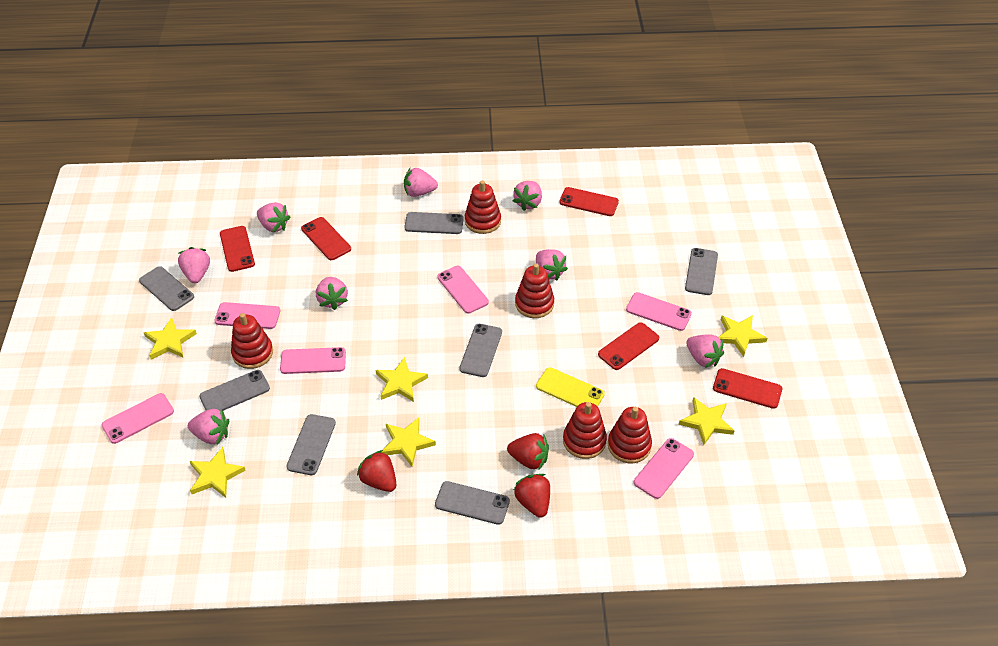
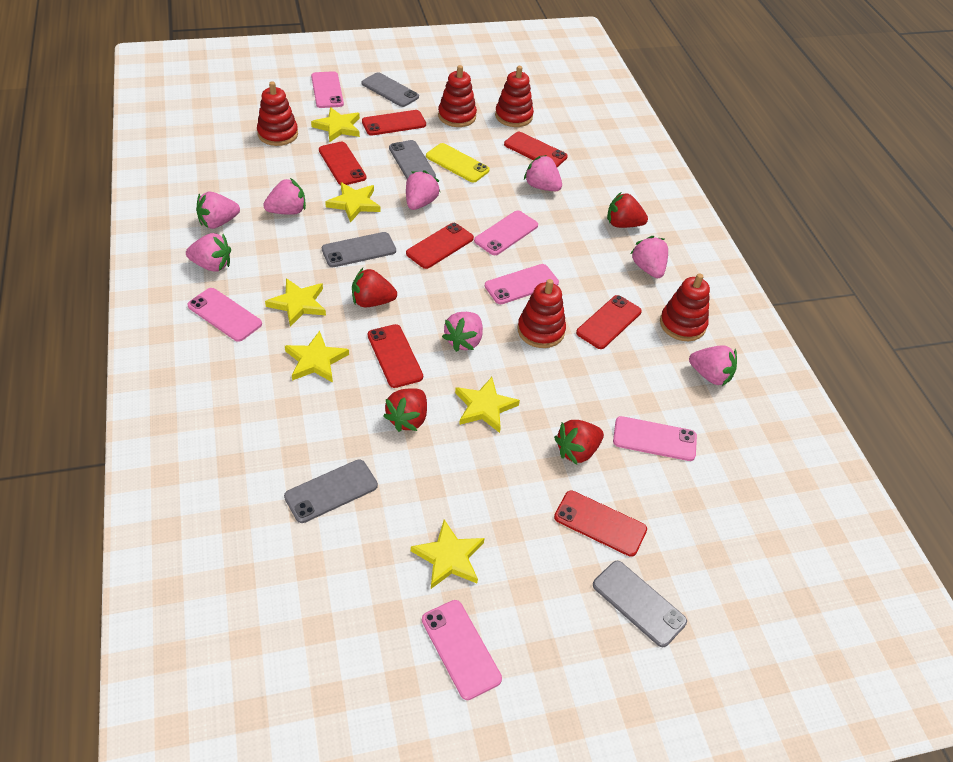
grey phone: 7 -> 5
red phone: 5 -> 7
red strawberry: 3 -> 4

